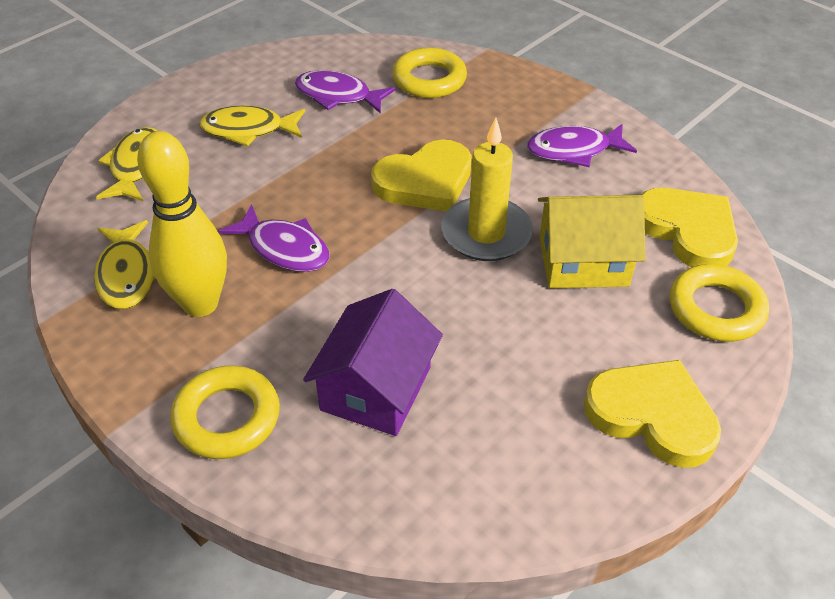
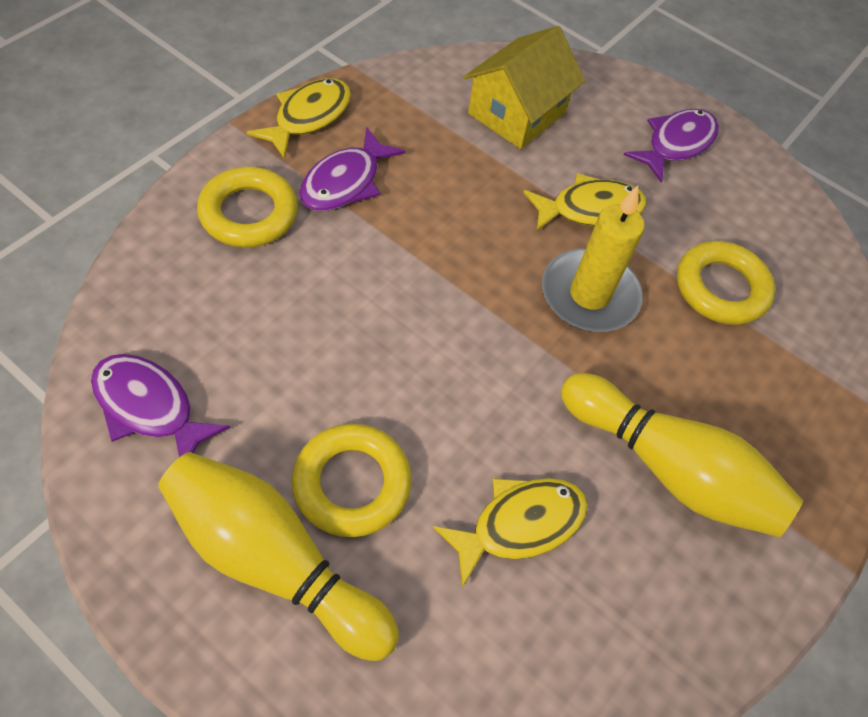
purple house: 1 -> 0
yellow bowling pin: 1 -> 2
yellow heart: 3 -> 0

